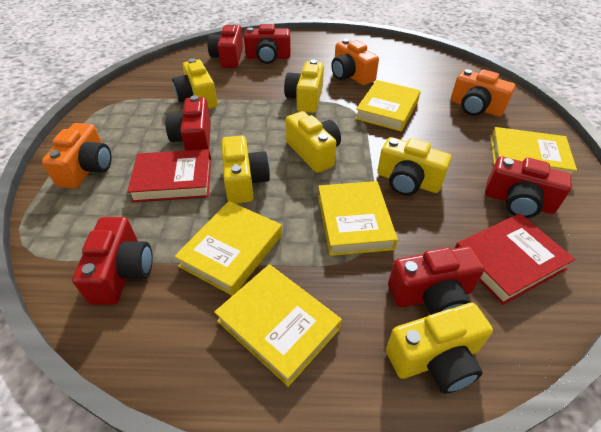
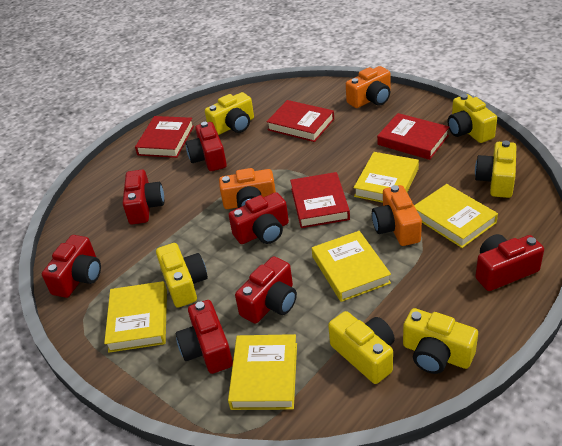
red book: 2 -> 4
red camera: 6 -> 7

